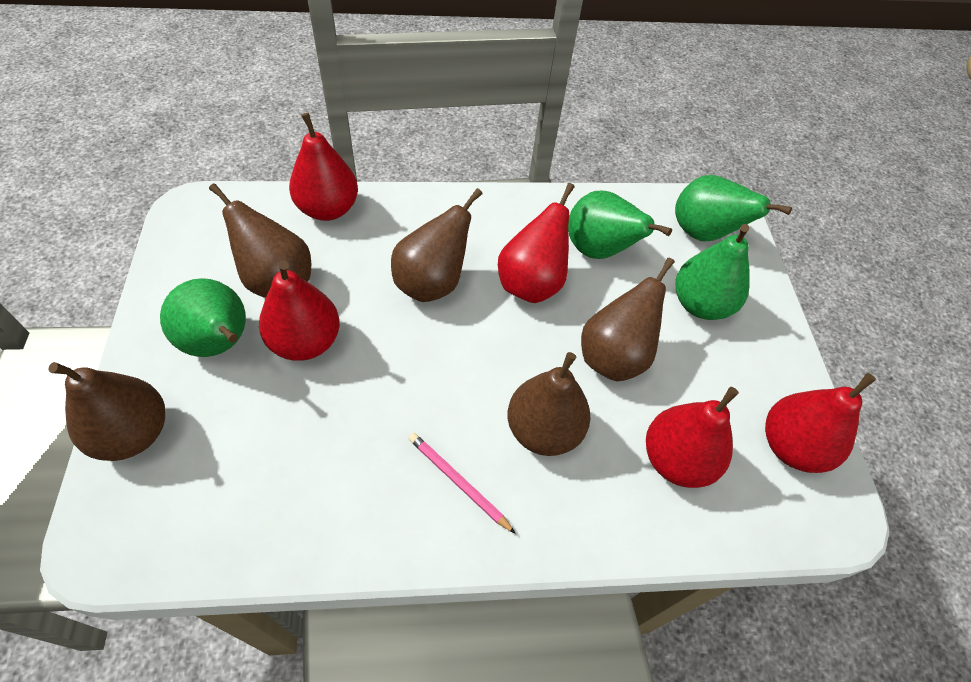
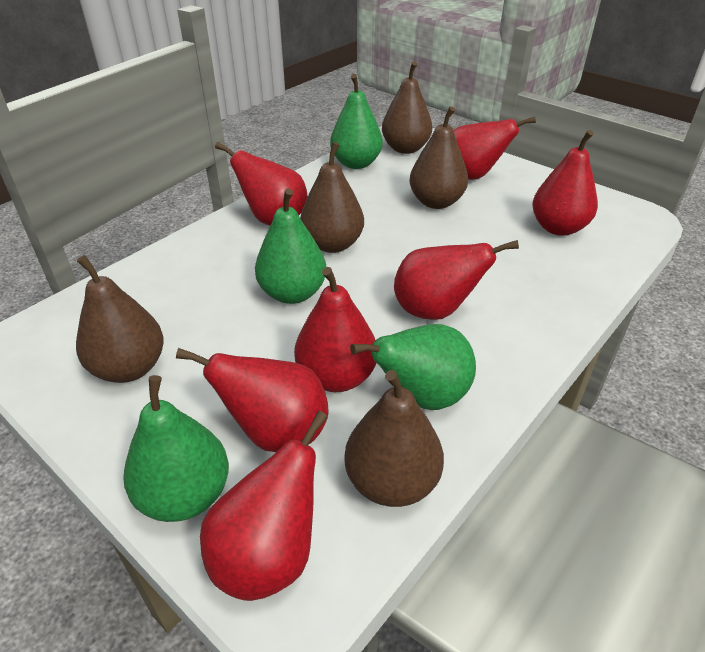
pink pencil: 1 -> 0
red pear: 5 -> 7

